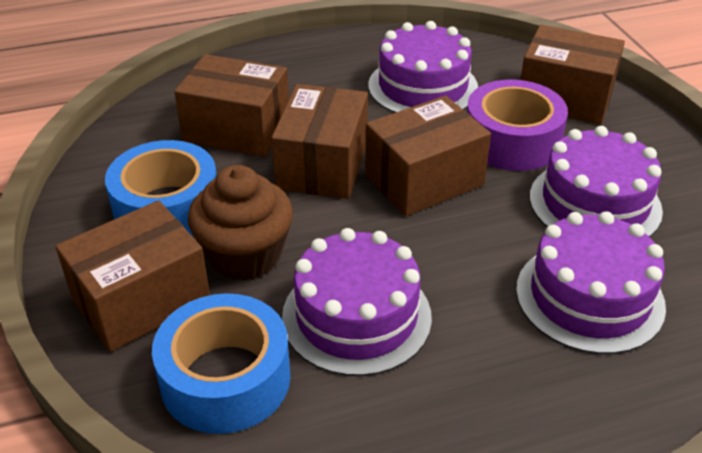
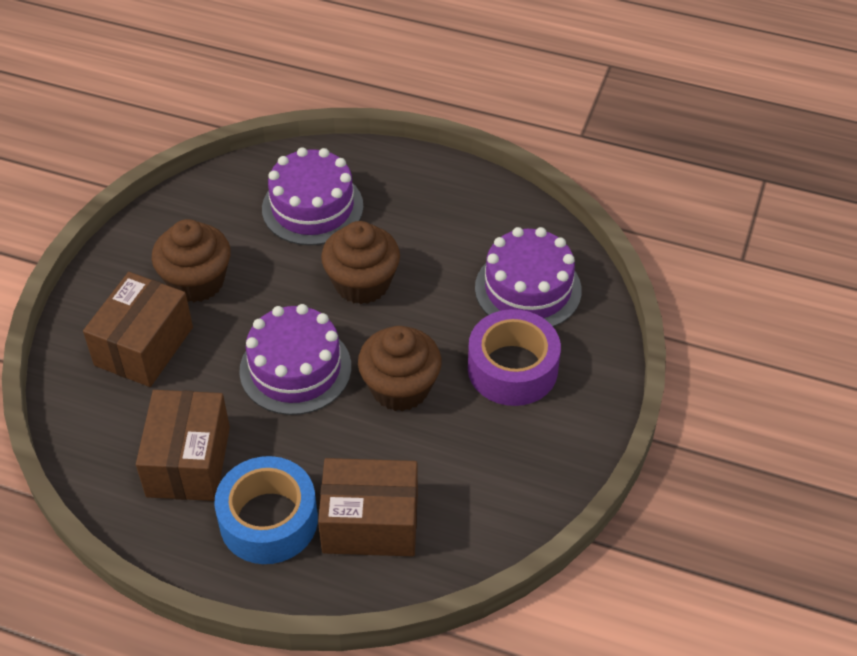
blue tape: 2 -> 1
brown box: 5 -> 3
brown cupcake: 1 -> 3
purple cake: 4 -> 3

